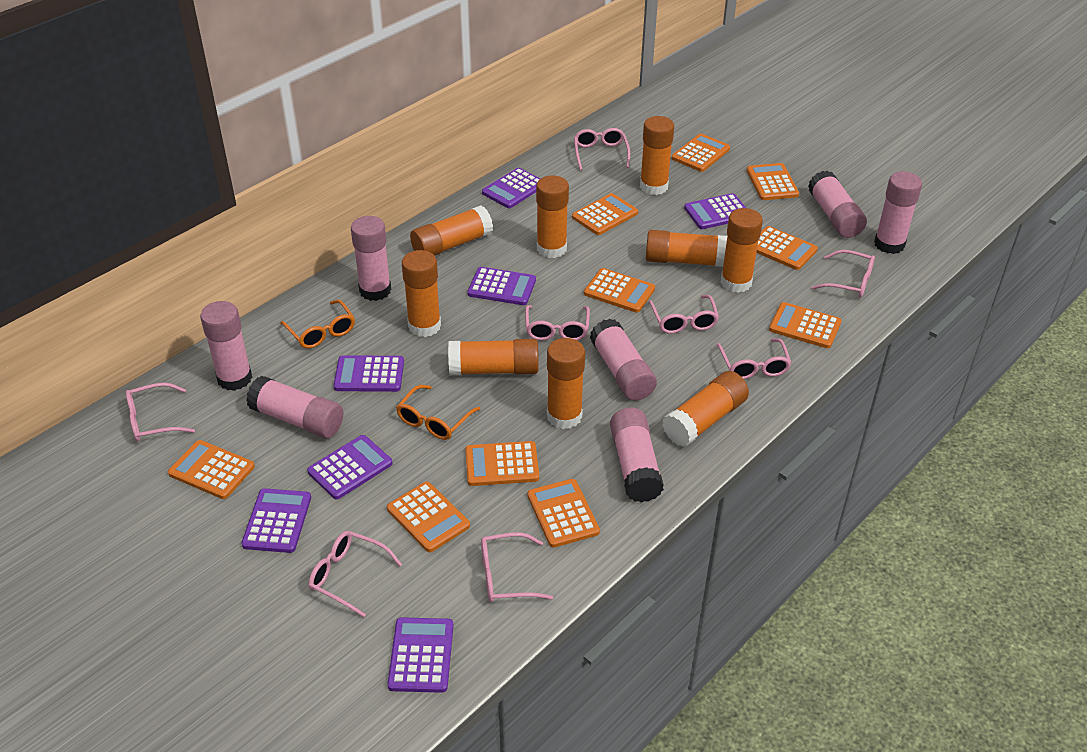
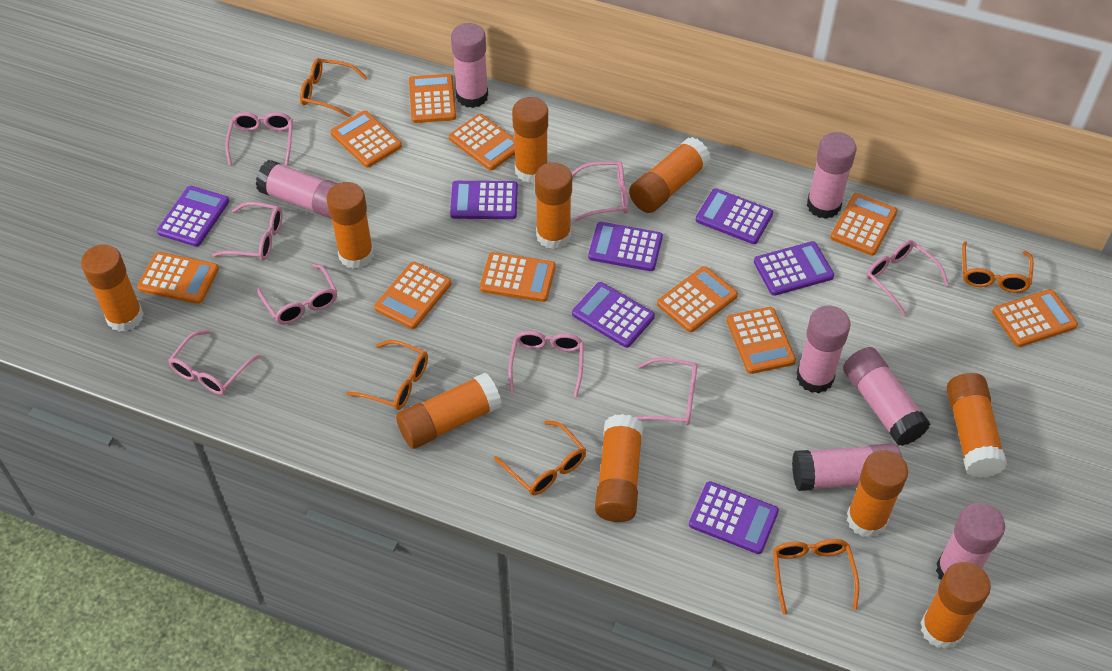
orange glasses: 2 -> 5
orange glue stick: 9 -> 10

